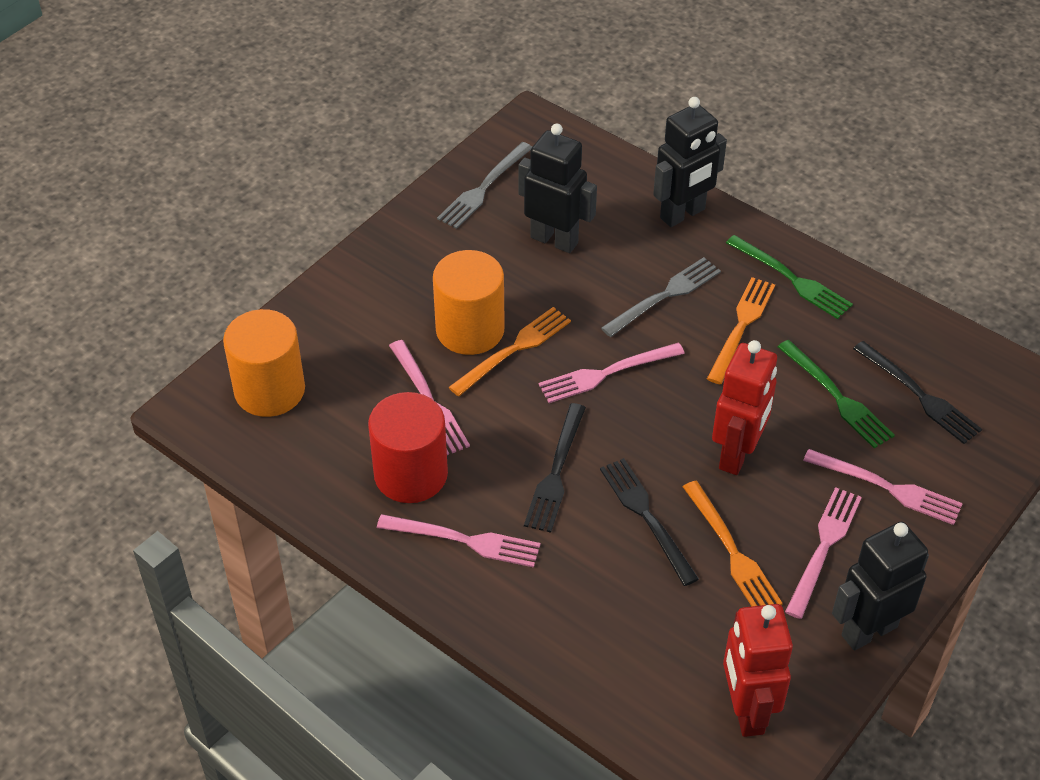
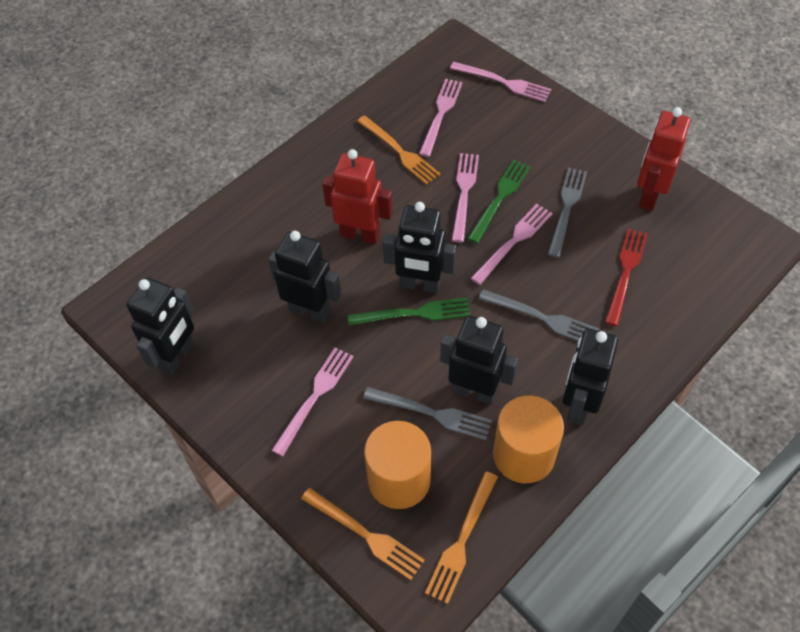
black fork: 3 -> 0
black robot: 3 -> 5
grey fork: 2 -> 3
red cylinder: 1 -> 0
red fork: 0 -> 1

